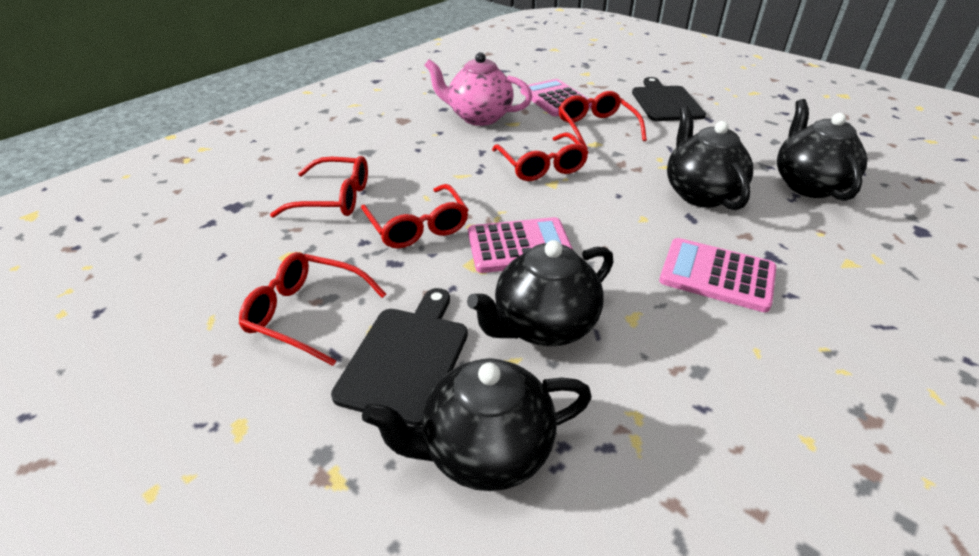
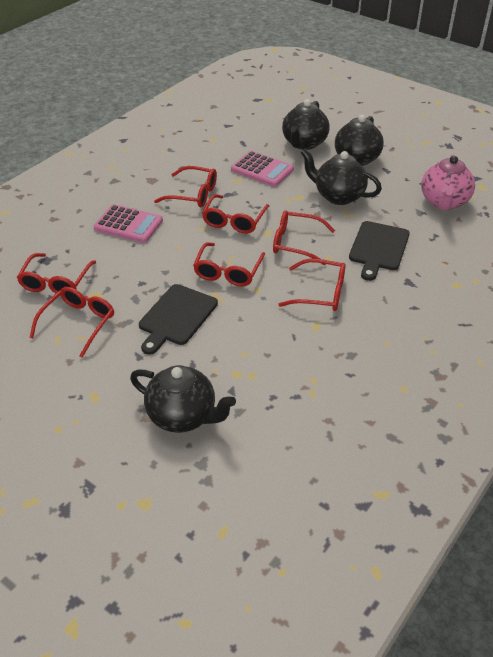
pink calculator: 3 -> 2
red glasses: 5 -> 7

